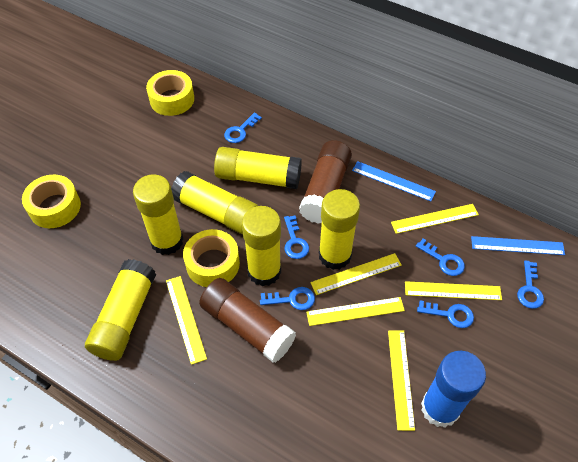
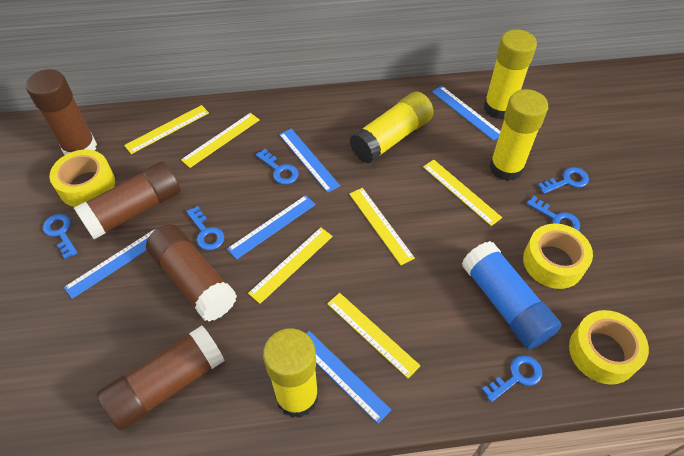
blue ruler: 2 -> 5
brown glue stick: 2 -> 4
yellow glue stick: 6 -> 4

